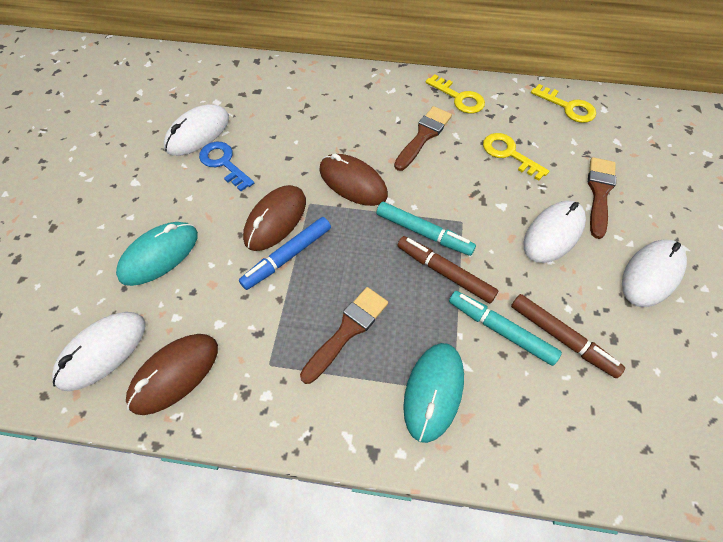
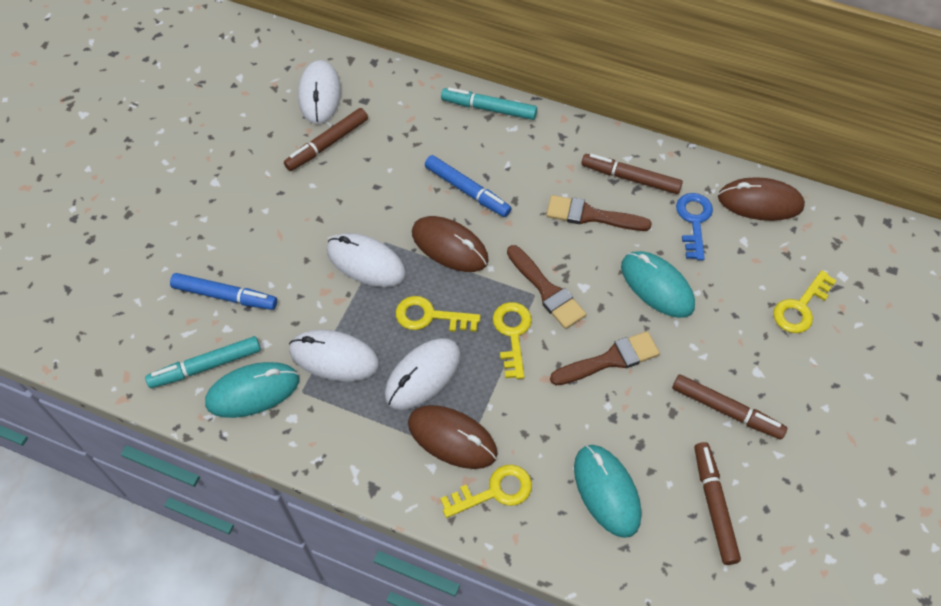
blue marker: 1 -> 2
brown marker: 2 -> 4
turquoise mouse: 2 -> 3
yellow key: 3 -> 4

